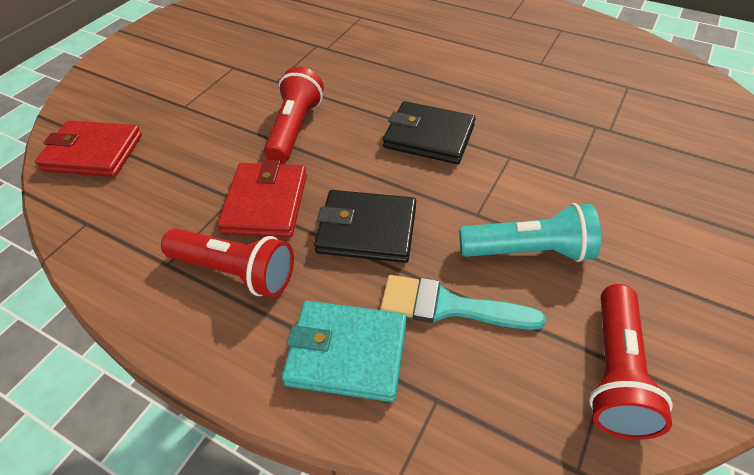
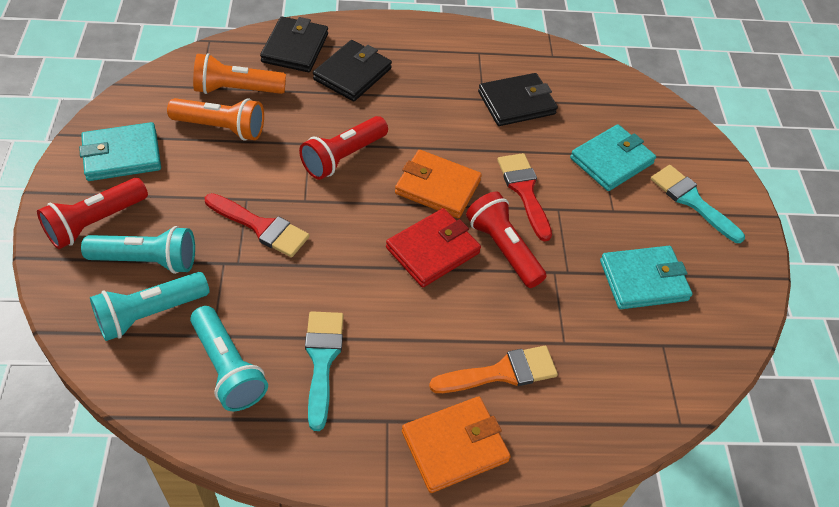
black wallet: 2 -> 3
orange brush: 0 -> 1
orange flashlight: 0 -> 2
orange wallet: 0 -> 2
red brush: 0 -> 2
red wallet: 2 -> 1
turquoise brush: 1 -> 2
turquoise flashlight: 1 -> 3
turquoise wallet: 1 -> 3

